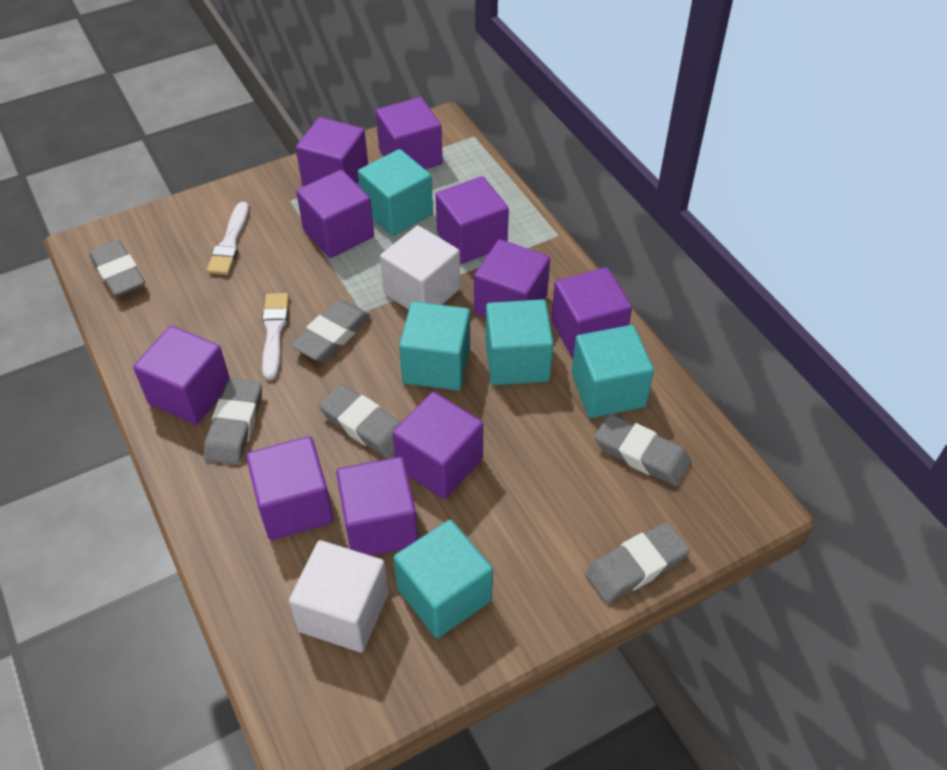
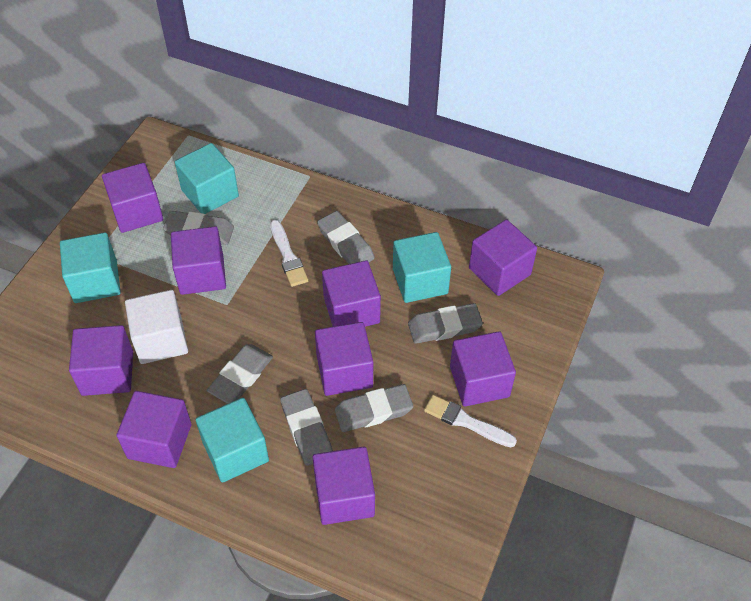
purple cube: 10 -> 9
turquoise cube: 5 -> 4
white cube: 2 -> 1

